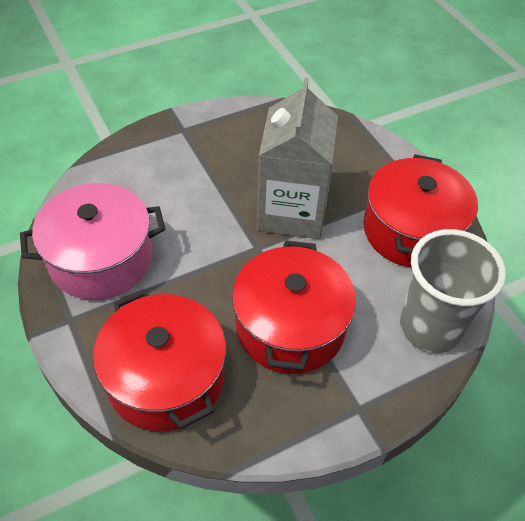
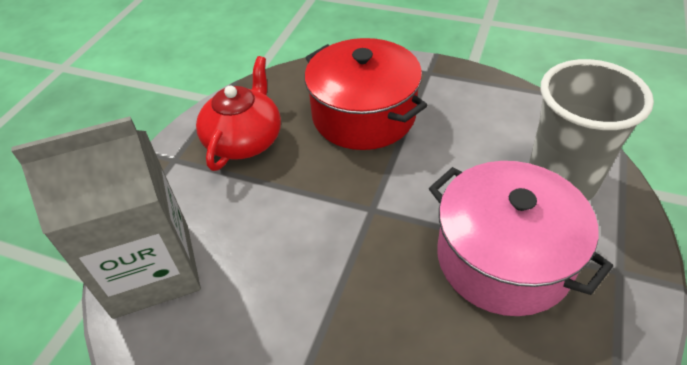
red pot: 3 -> 1
red teapot: 0 -> 1

